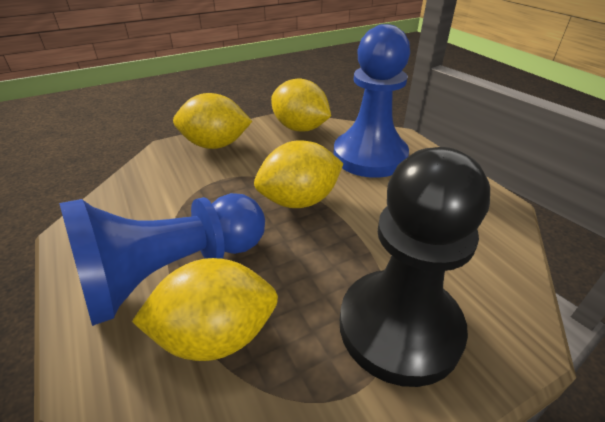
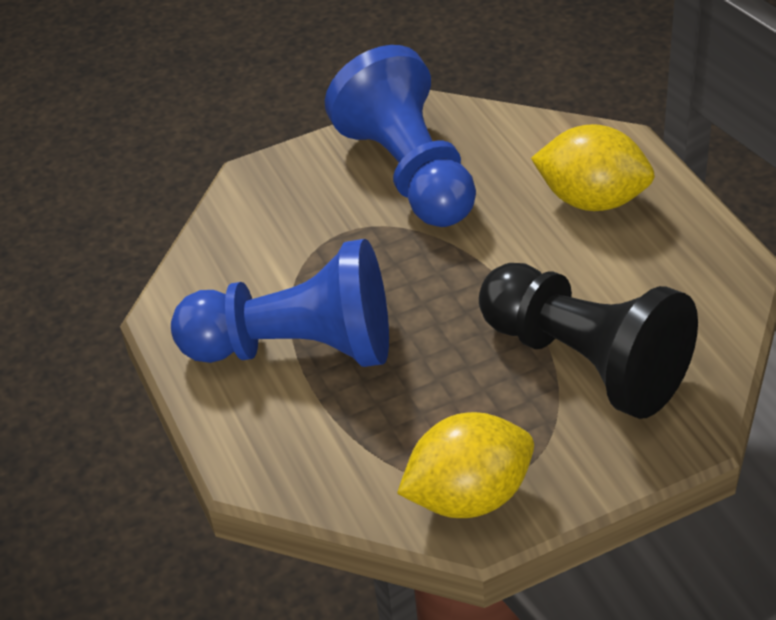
yellow lemon: 4 -> 2

